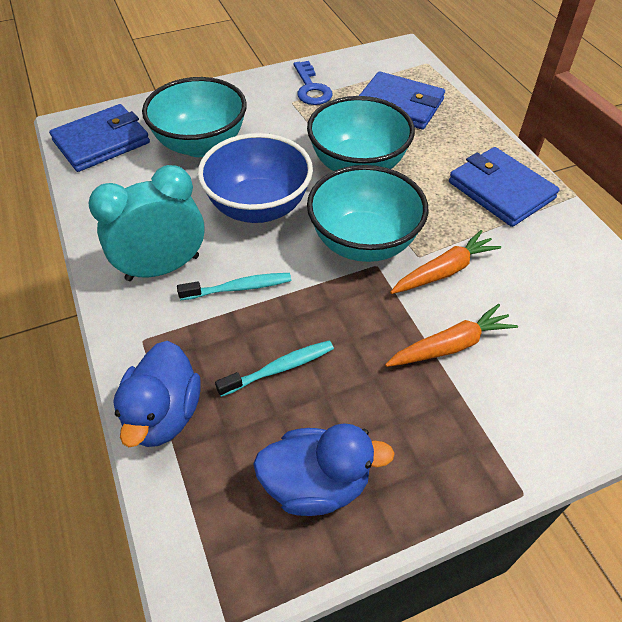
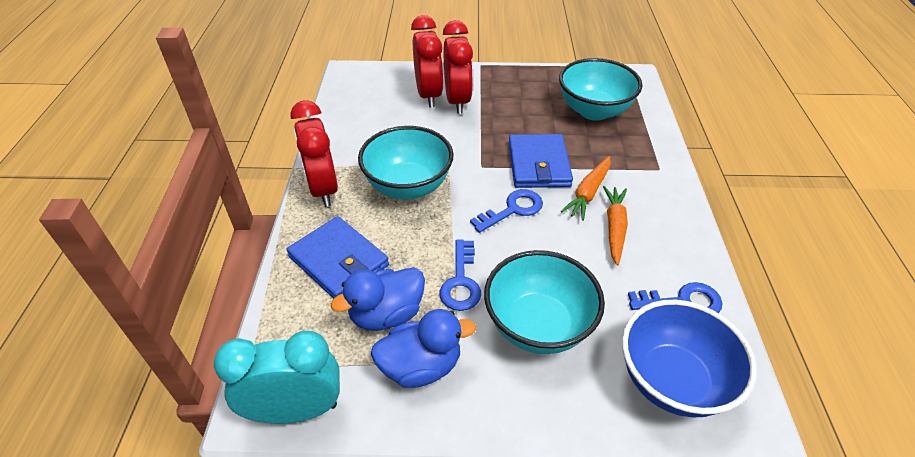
blue key: 1 -> 3
blue wallet: 3 -> 2
red clock: 0 -> 3
turquoise toothbrush: 2 -> 0

